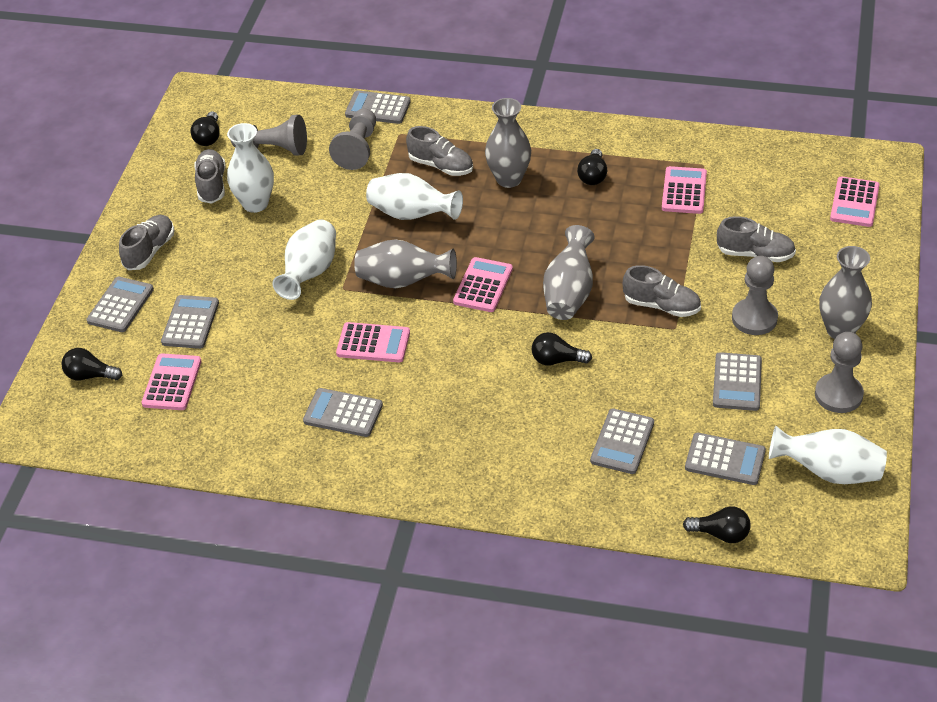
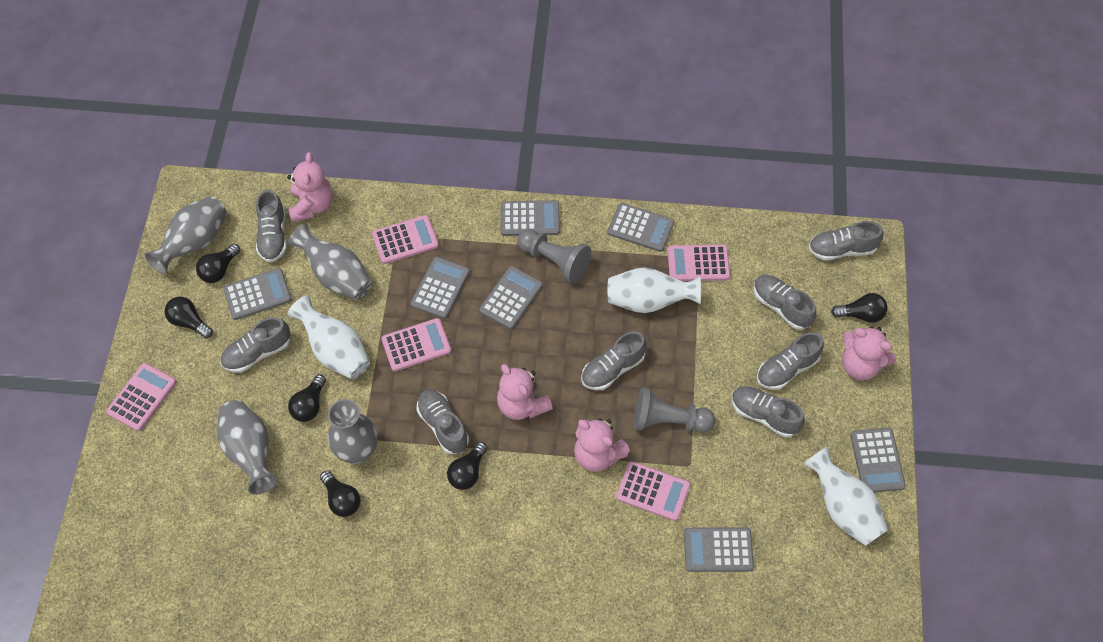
black light bulb: 5 -> 6
grey pawn: 4 -> 2
grey shoe: 5 -> 8
pink teddy bear: 0 -> 4
white vase: 4 -> 3

